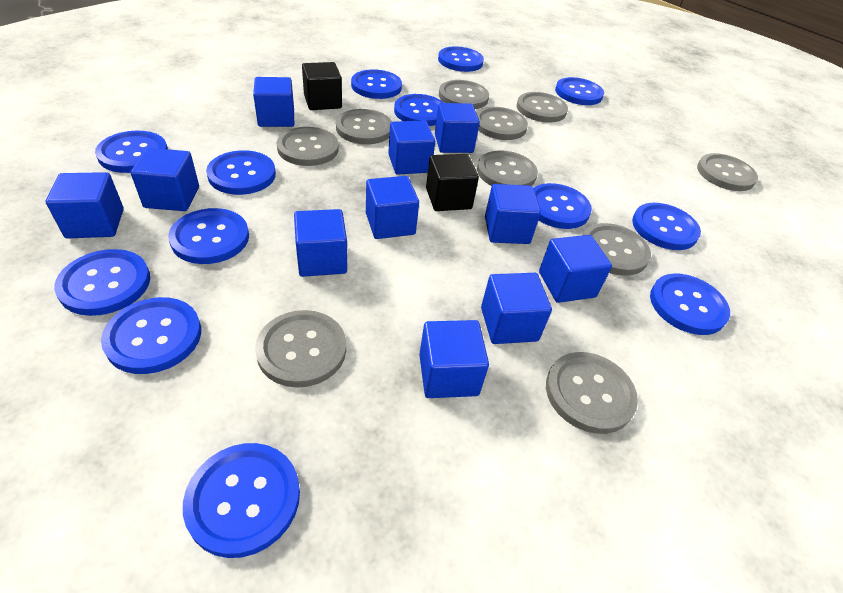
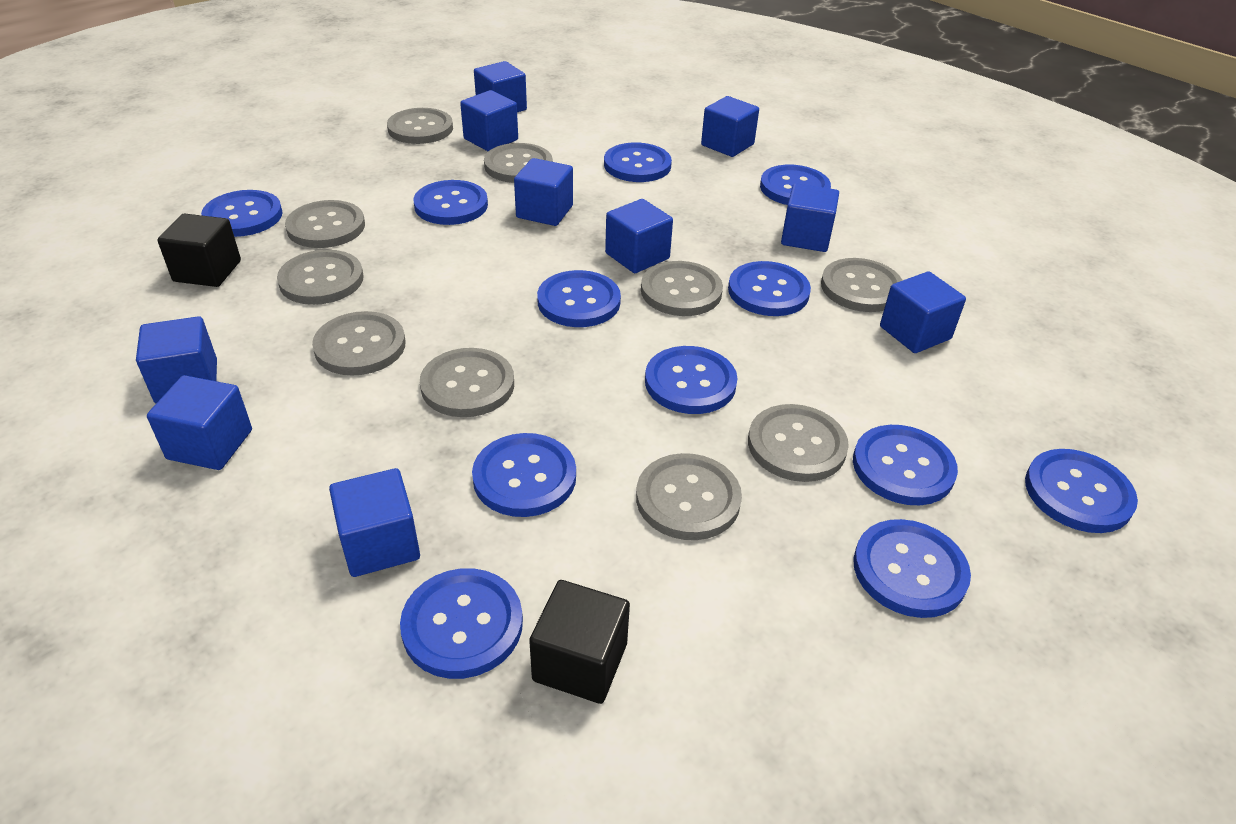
blue button: 13 -> 12
blue cube: 11 -> 10

